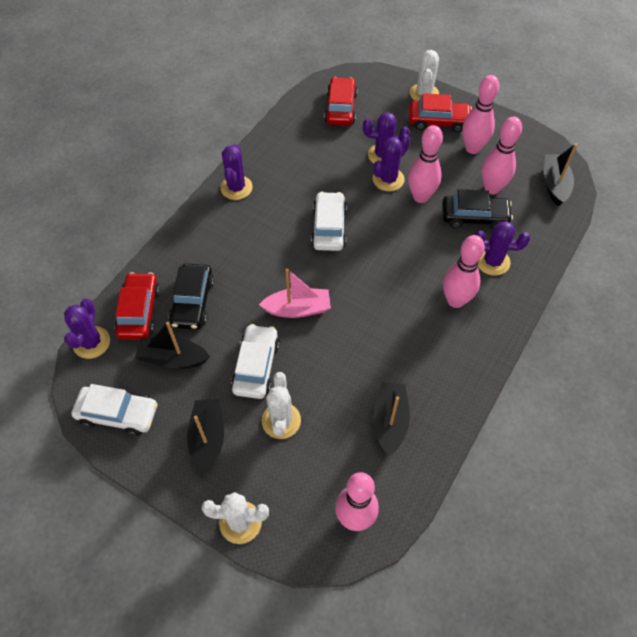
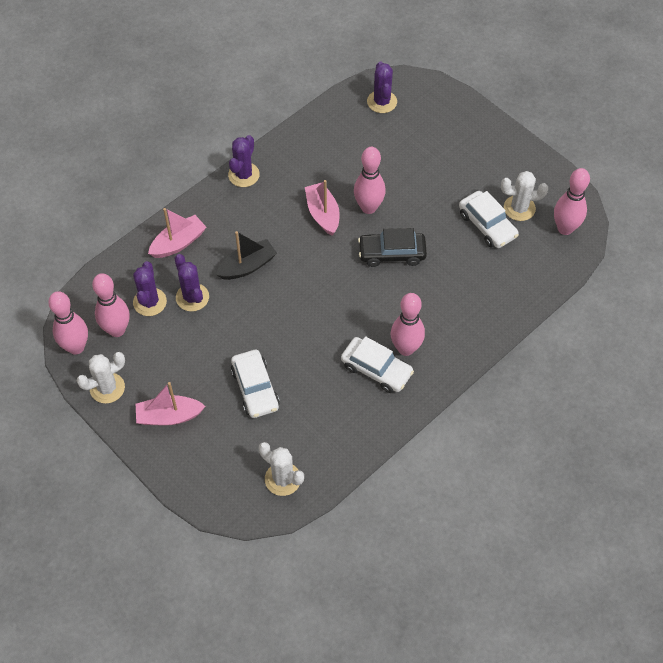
black boat: 4 -> 1
black car: 2 -> 1
pink boat: 1 -> 3
purple cactus: 5 -> 4
red car: 3 -> 0

